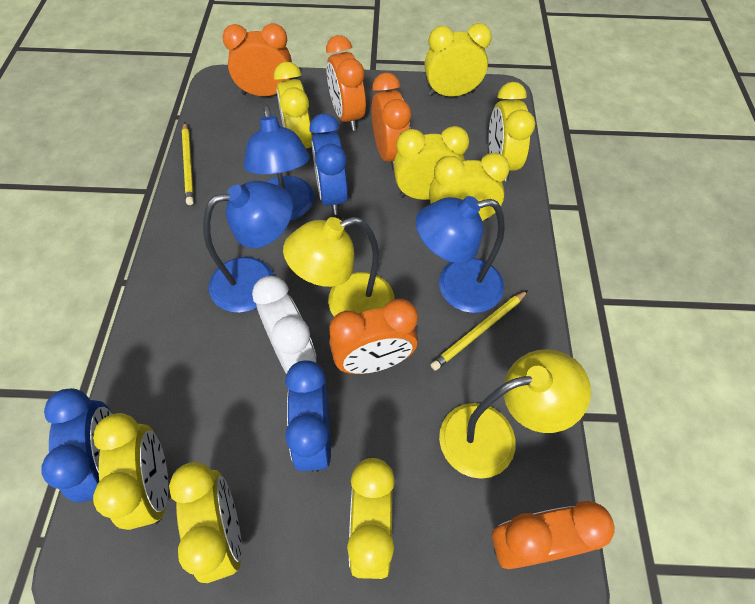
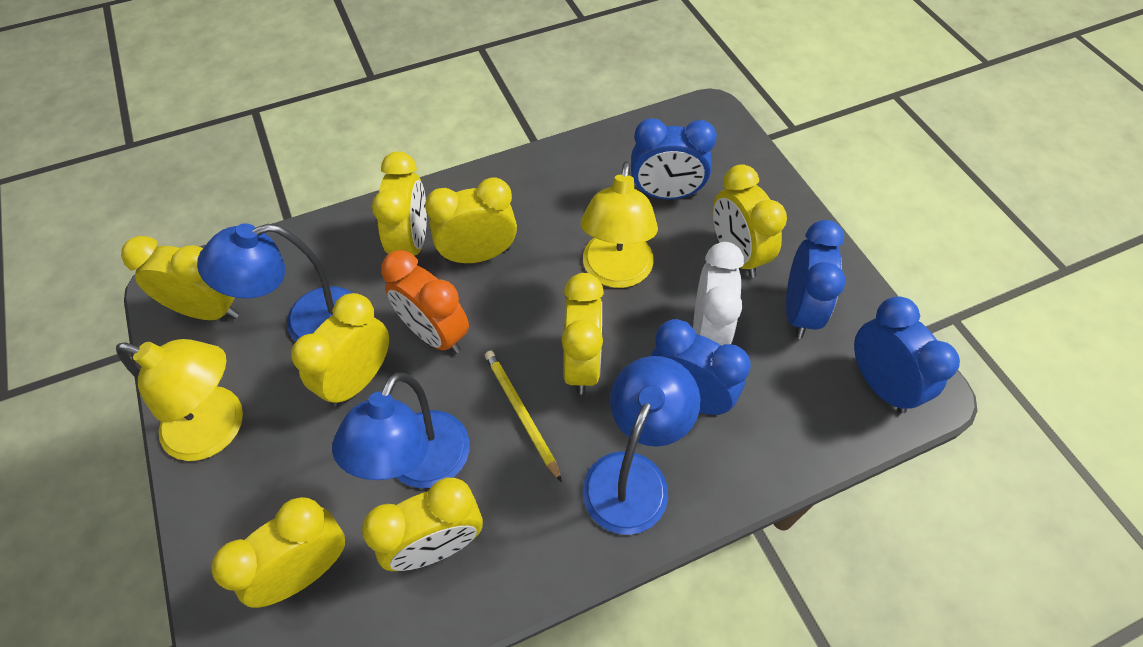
blue clock: 3 -> 4
orange clock: 5 -> 1
yellow pencil: 2 -> 1

